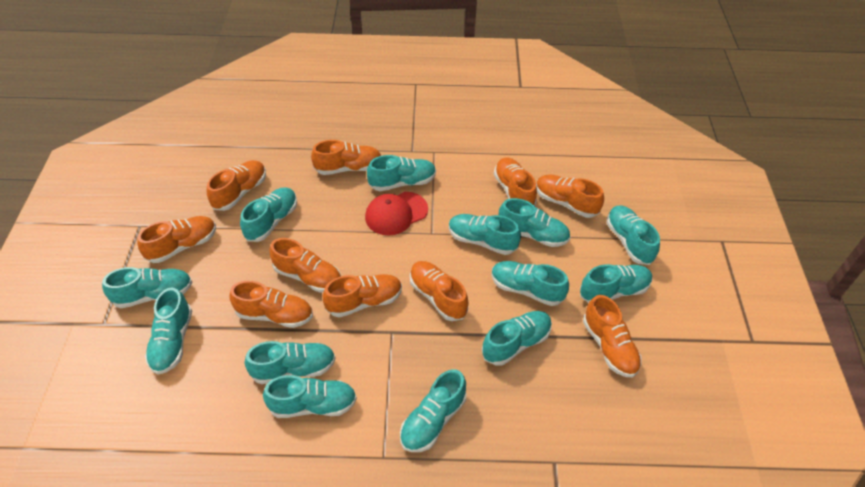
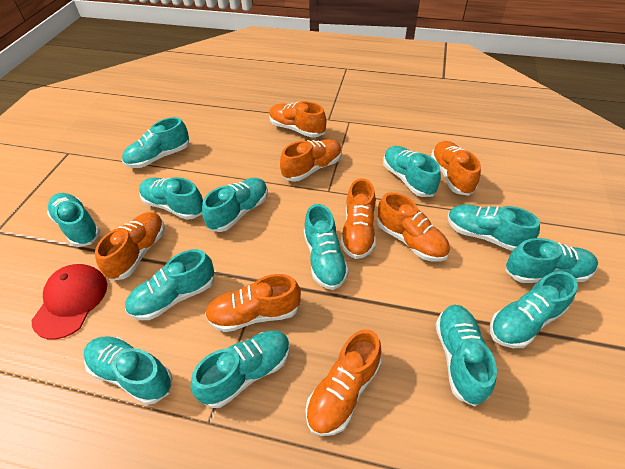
orange shoe: 10 -> 8

